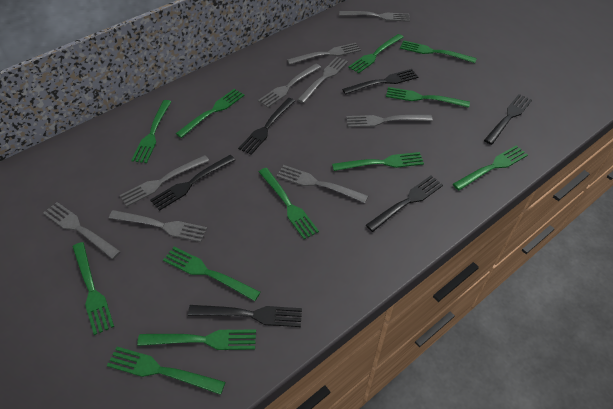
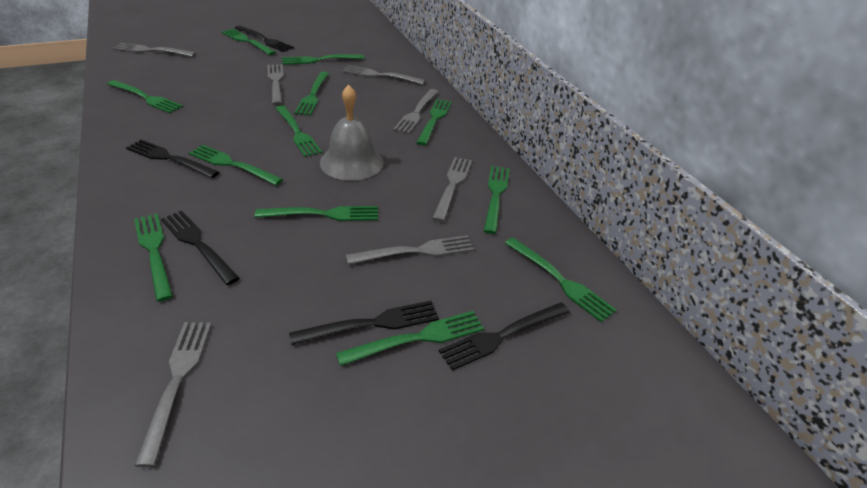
black fork: 6 -> 5
grey bell: 0 -> 1
grey fork: 9 -> 7

